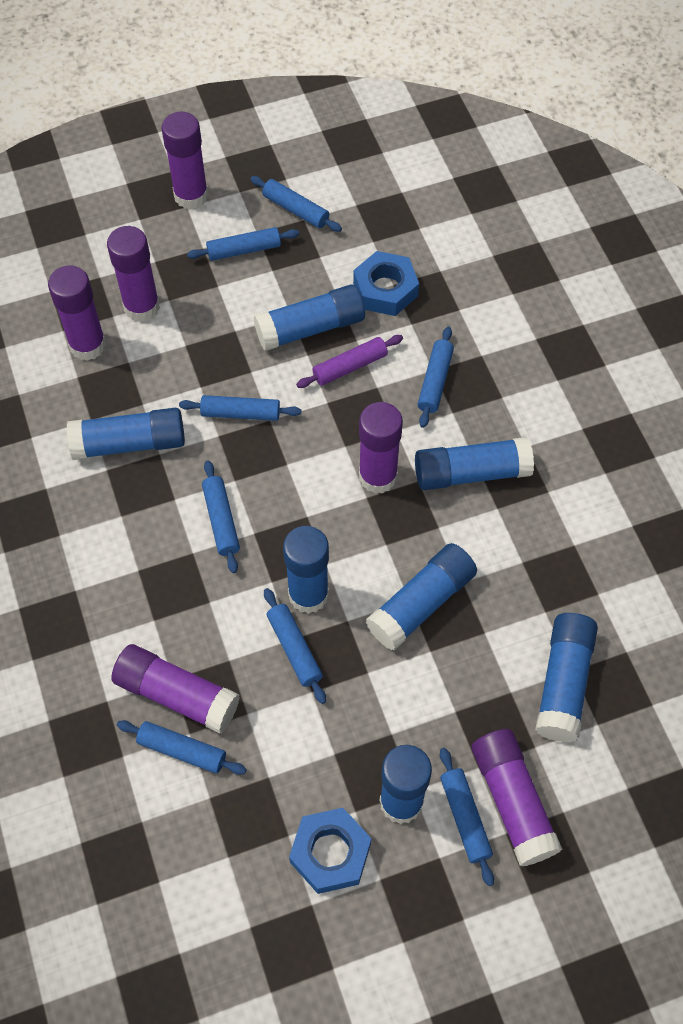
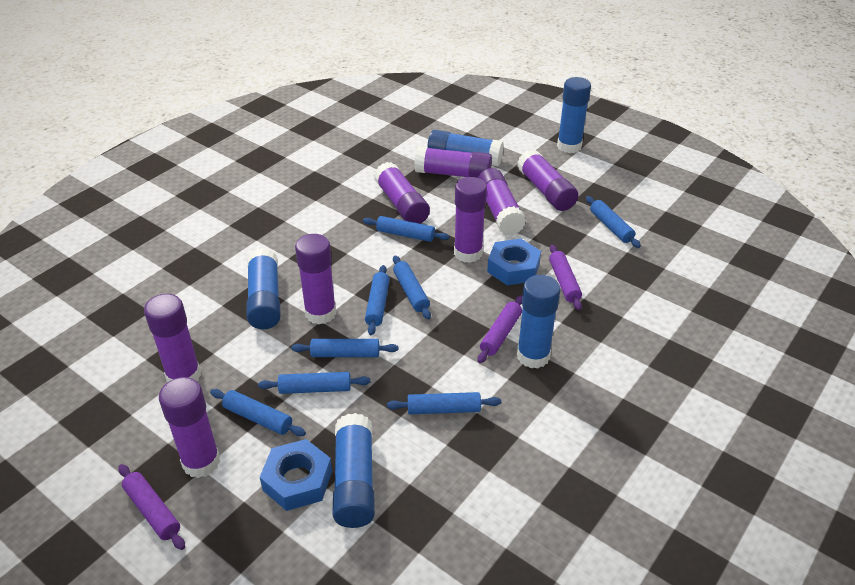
blue glue stick: 7 -> 5
purple glue stick: 6 -> 8
purple rolling pin: 1 -> 3

